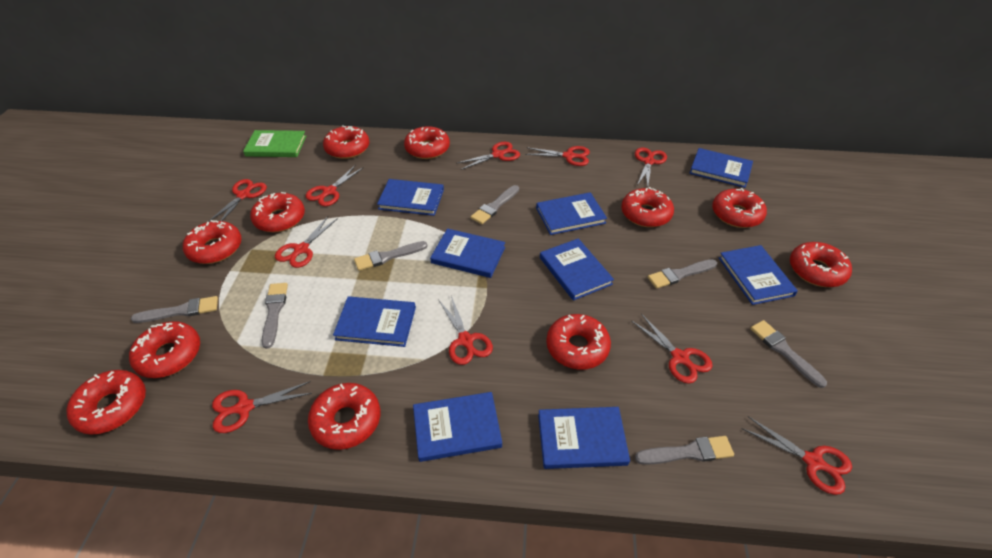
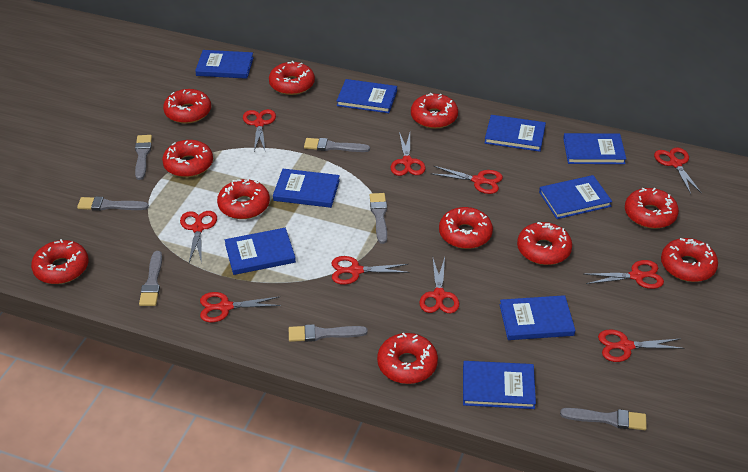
green book: 1 -> 0

